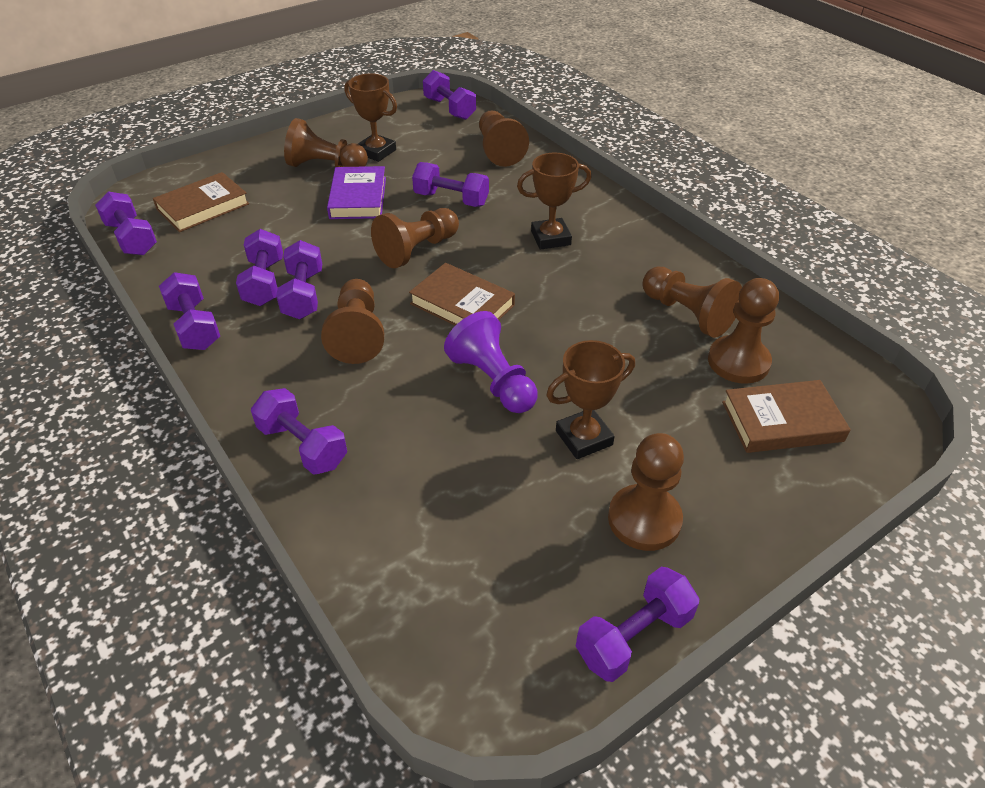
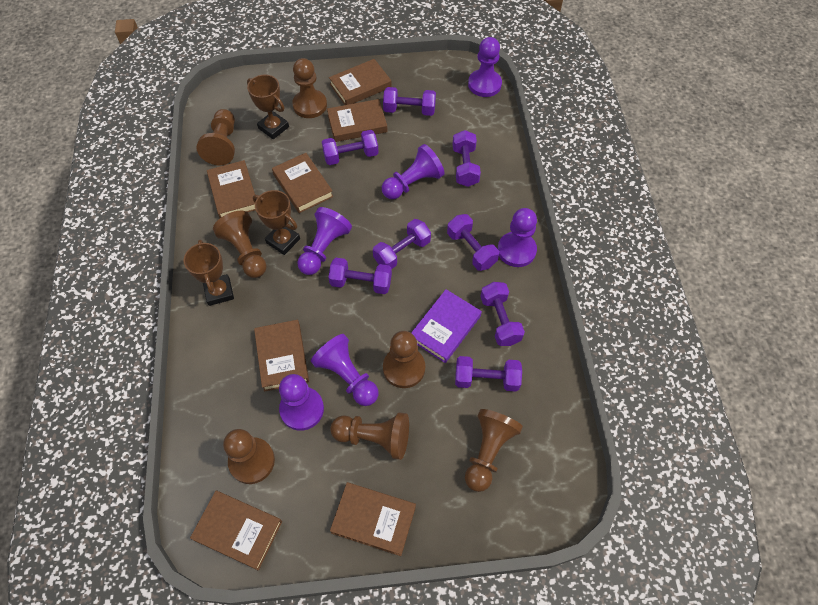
brown book: 3 -> 7
purple pawn: 1 -> 6

